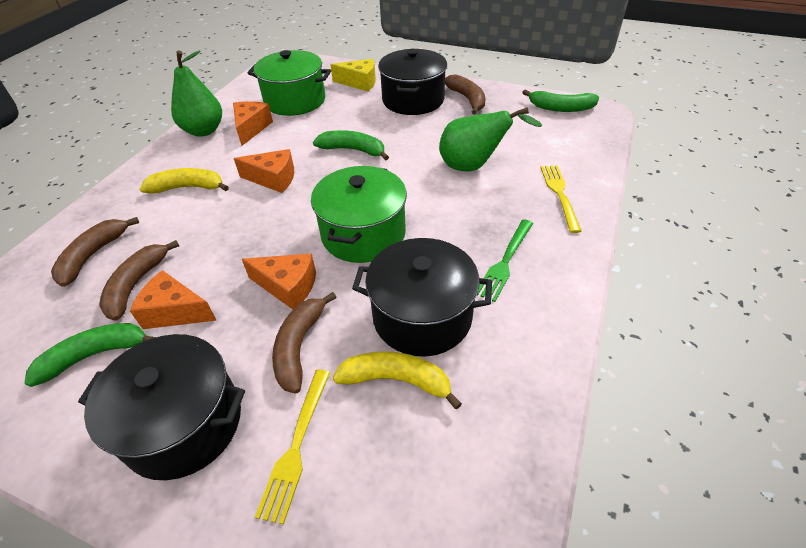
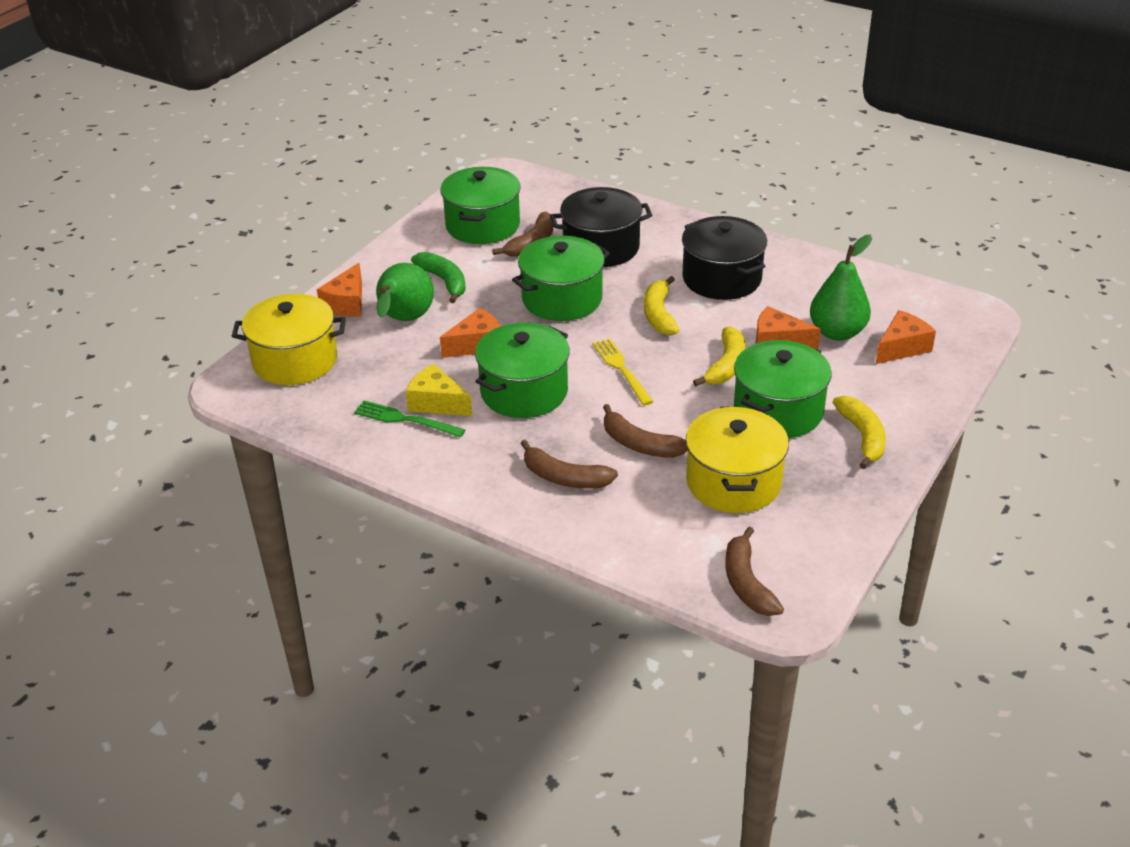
black pot: 3 -> 2
green banana: 3 -> 1
green pot: 2 -> 4
yellow banana: 2 -> 3
yellow fork: 2 -> 1
yellow pot: 0 -> 2

